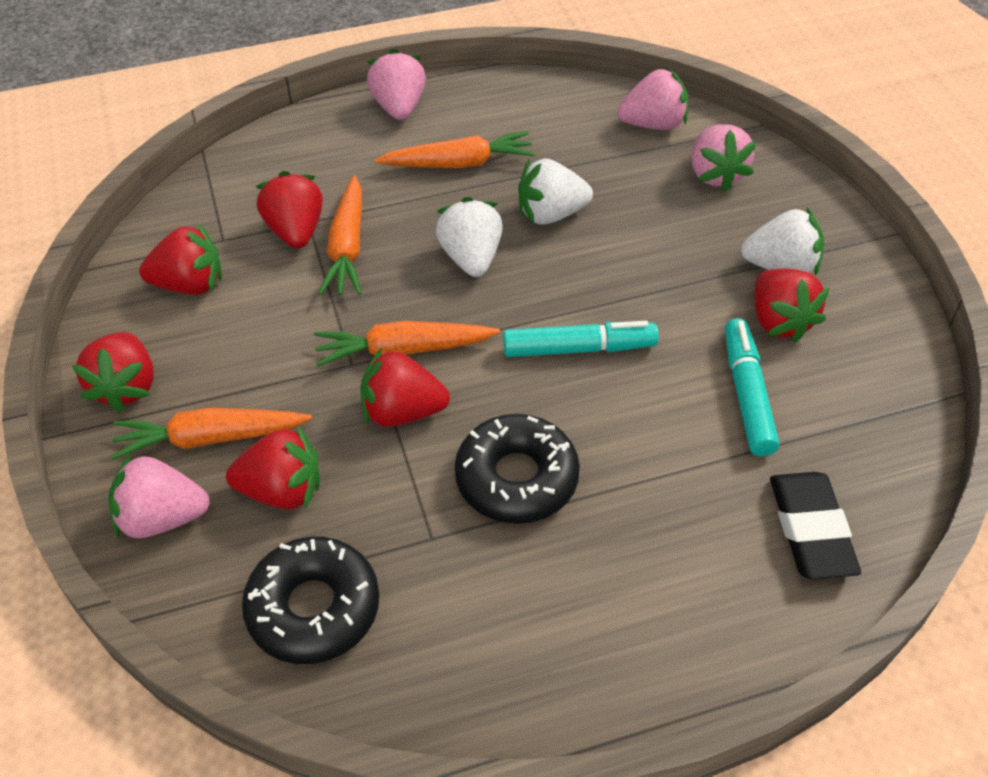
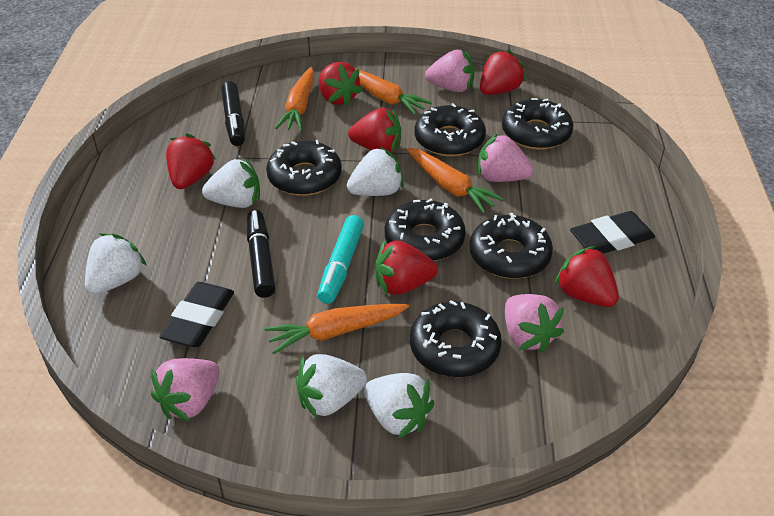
black donut: 2 -> 6
black eraser: 1 -> 2
black marker: 0 -> 2
turquoise marker: 2 -> 1
white strawberry: 3 -> 5

